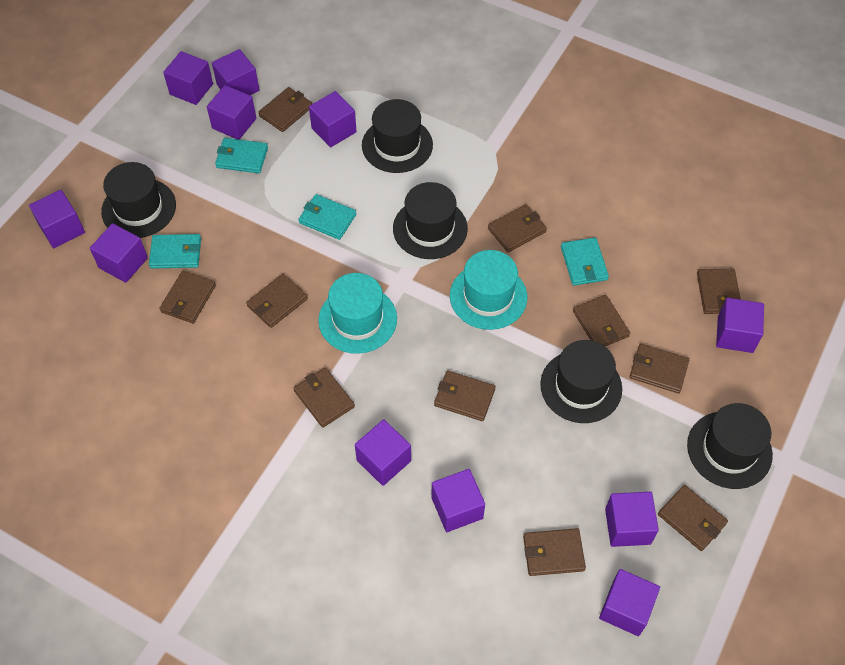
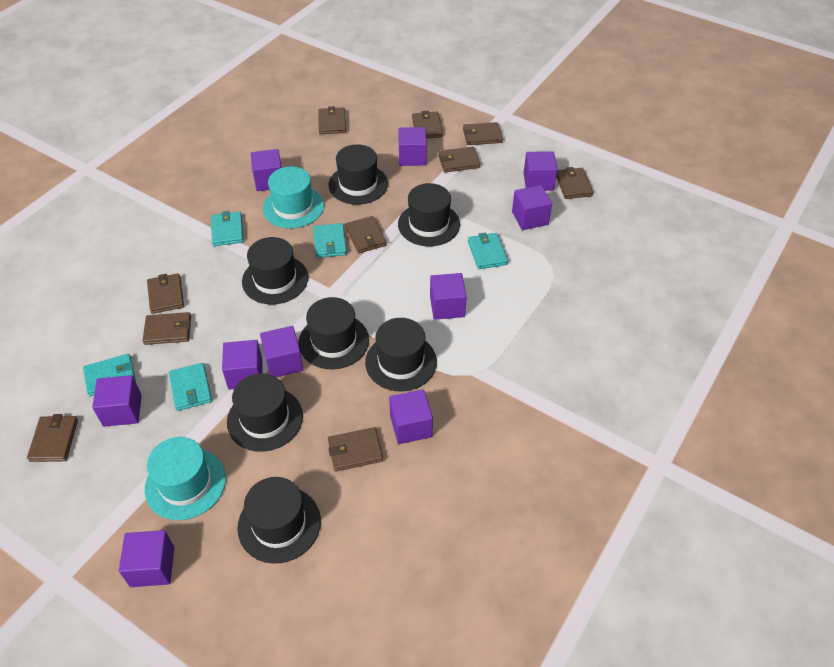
black hat: 5 -> 7
brown wallet: 11 -> 10
purple cube: 11 -> 10
turquoise wallet: 4 -> 5

